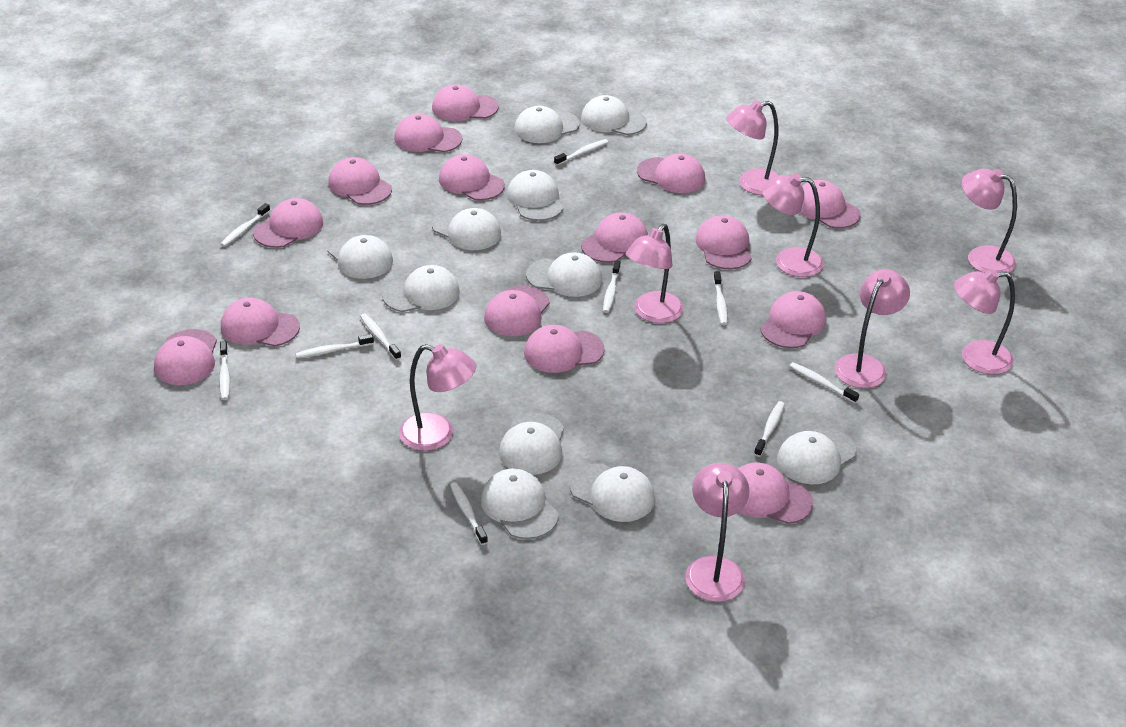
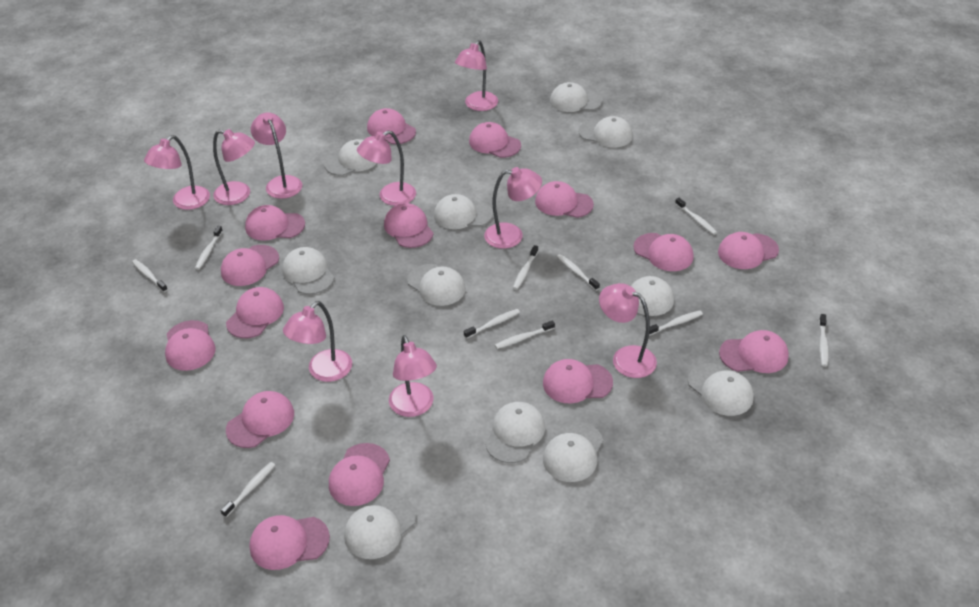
pink lamp: 8 -> 9

